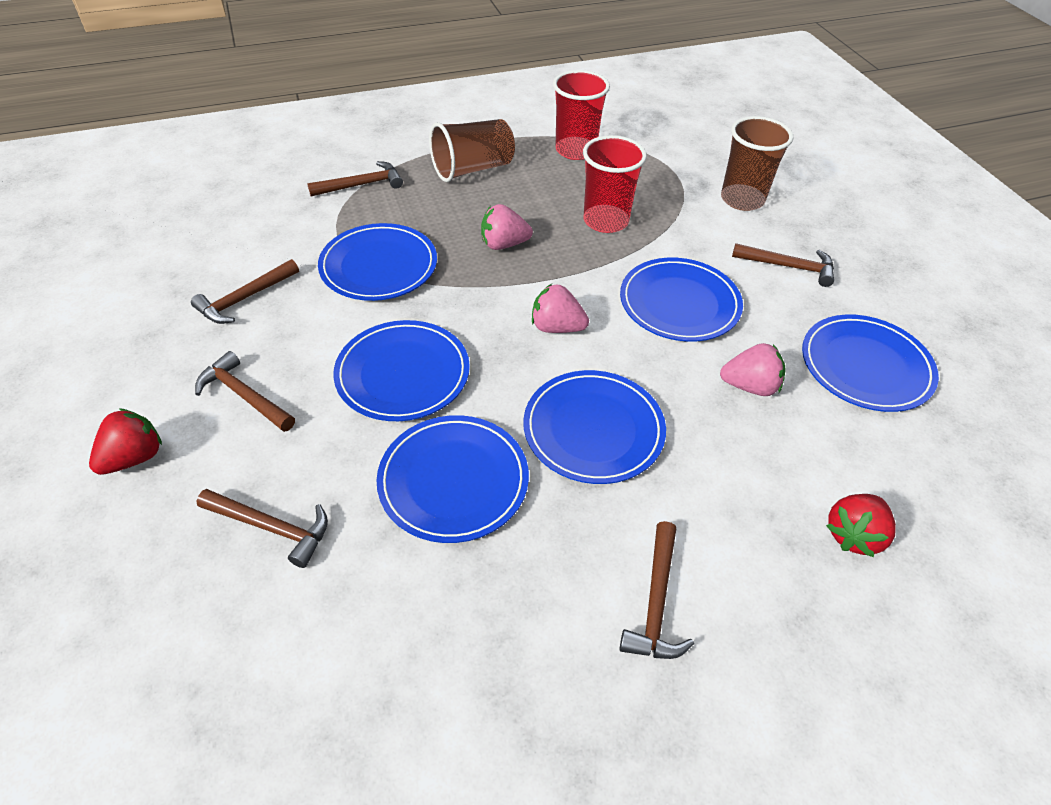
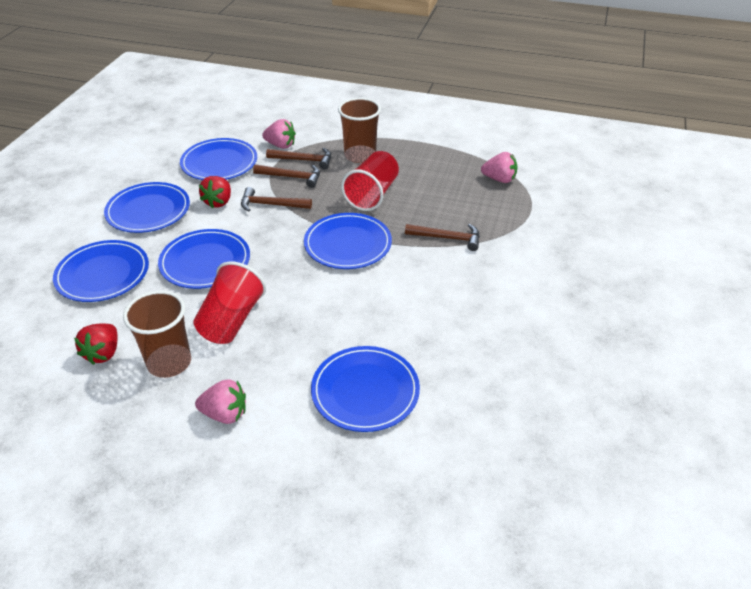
brown hammer: 6 -> 4

